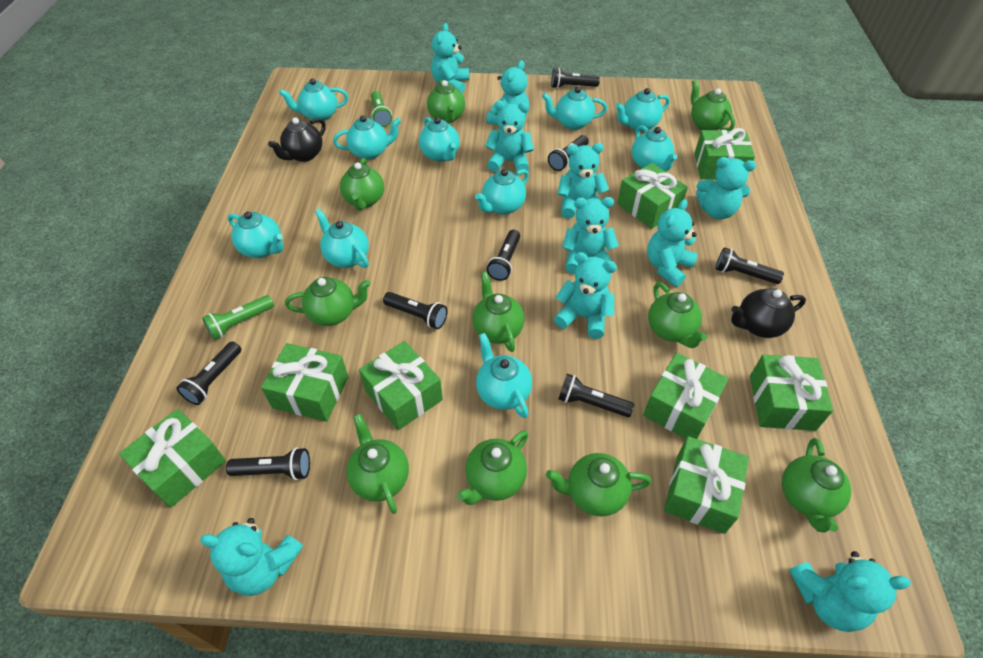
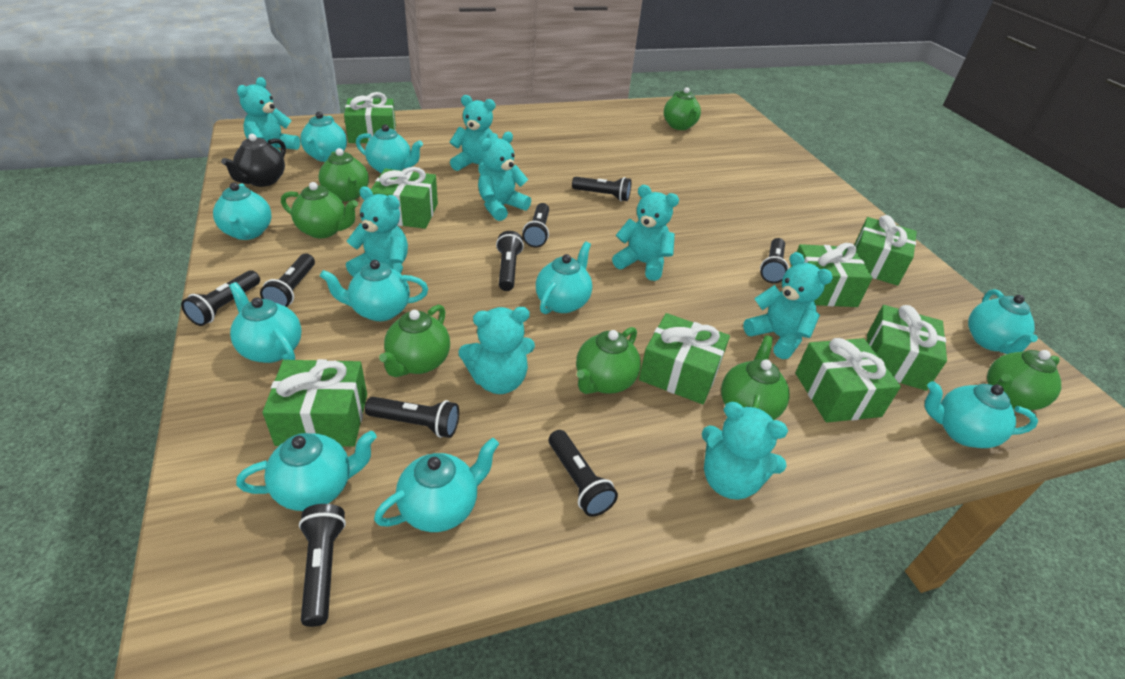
black flashlight: 8 -> 9
black teapot: 2 -> 1
green flashlight: 2 -> 0
green teapot: 10 -> 7
turquoise teddy bear: 10 -> 8

